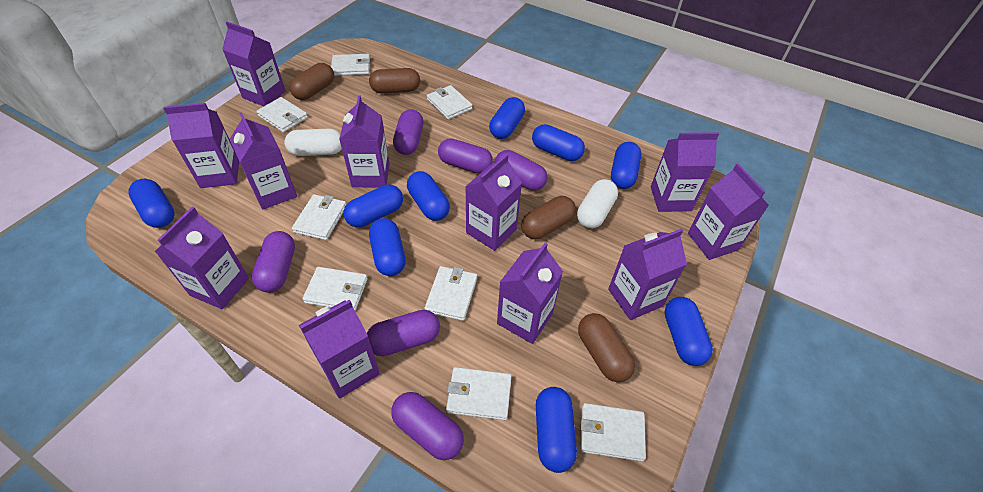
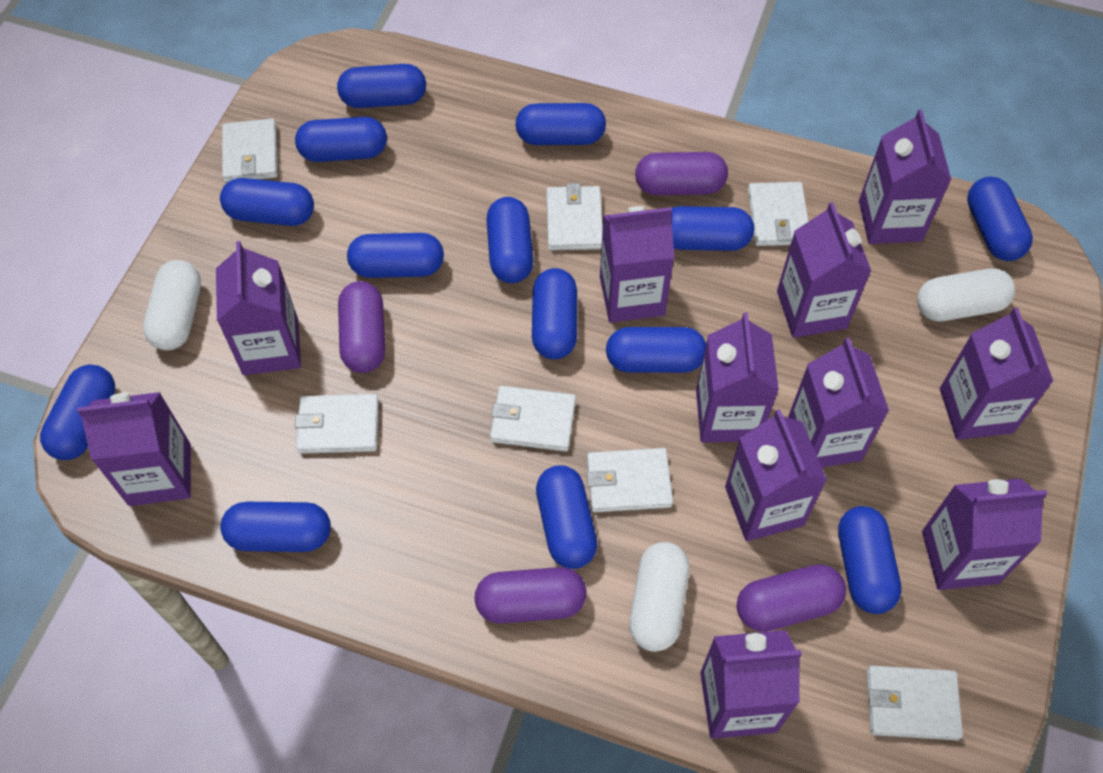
blue capsule: 9 -> 14
brown capsule: 4 -> 0
purple capsule: 6 -> 4
white capsule: 2 -> 3
white wallet: 8 -> 7

